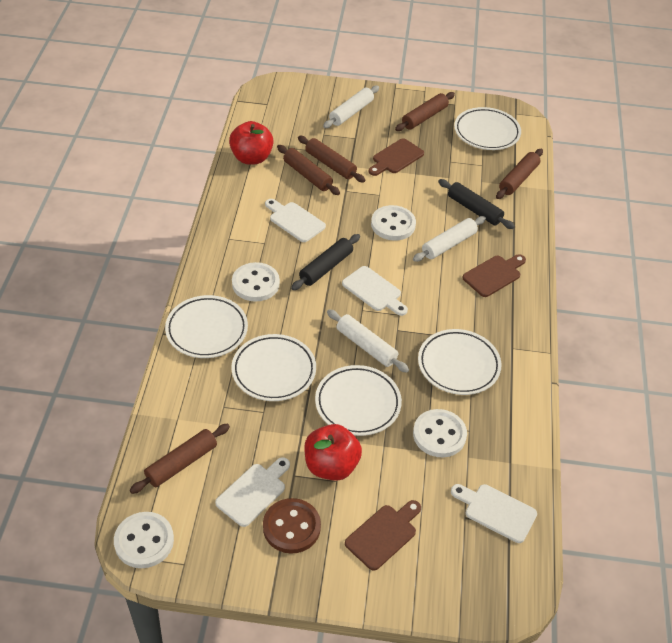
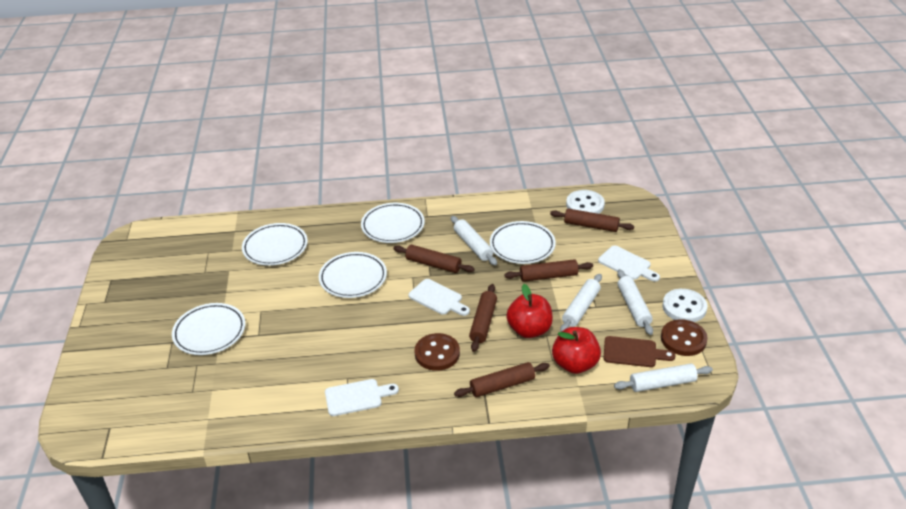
black rolling pin: 2 -> 0
brown button: 1 -> 2
brown cutting board: 3 -> 1
white button: 4 -> 2
white cutting board: 4 -> 3
white rolling pin: 3 -> 4

